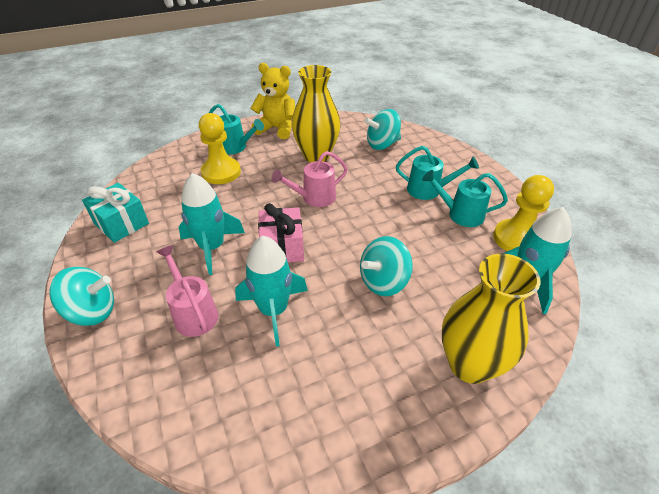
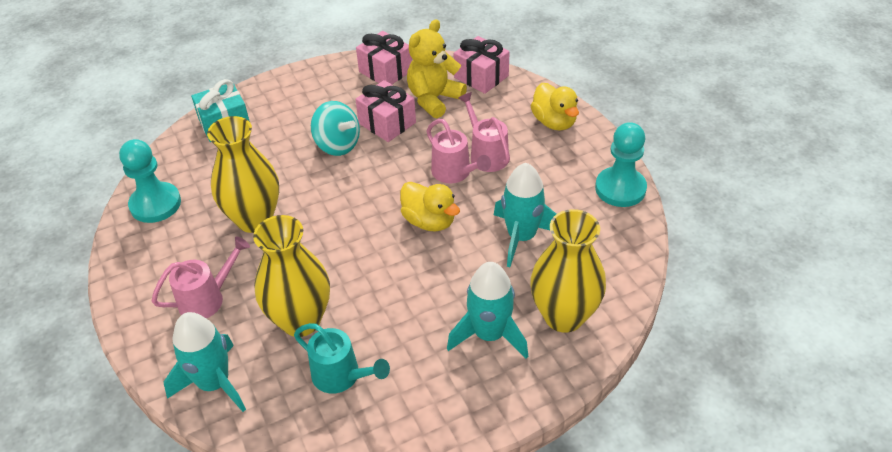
pink gift: 1 -> 3
pink watering can: 2 -> 3
turquoise pawn: 0 -> 2
turquoise spinning top: 3 -> 1
turquoise watering can: 3 -> 1
yellow duck: 0 -> 2
yellow pawn: 2 -> 0
yellow vase: 2 -> 3

